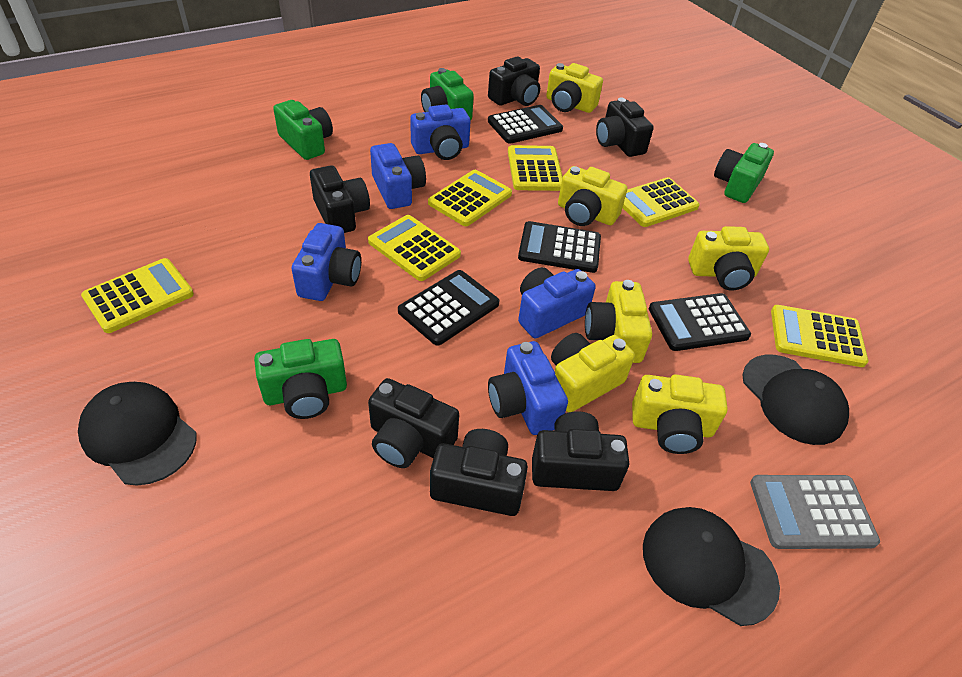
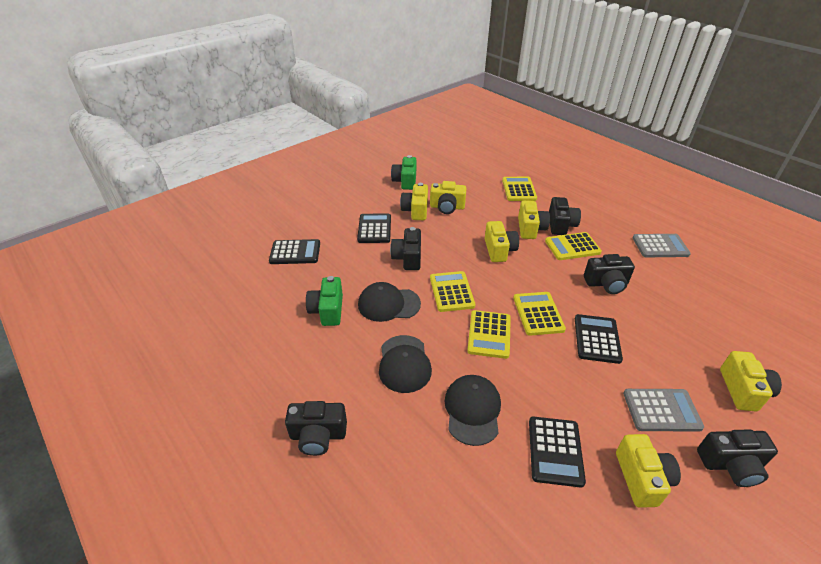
black camera: 6 -> 5
blue camera: 5 -> 0
green camera: 4 -> 2
grey calculator: 1 -> 2
yellow calculator: 6 -> 5

